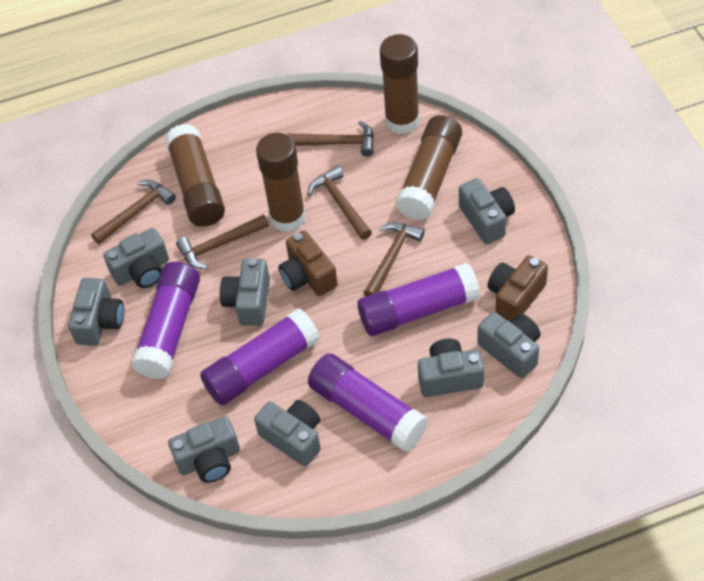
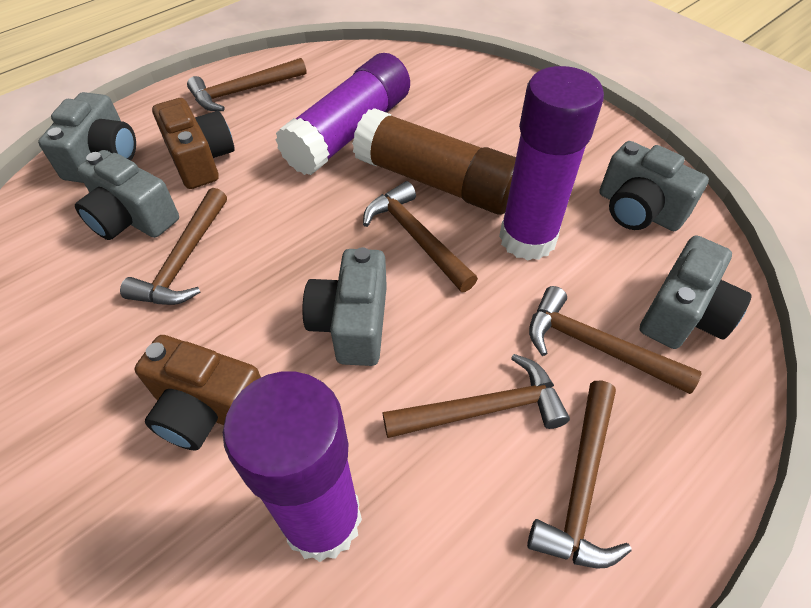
brown glue stick: 4 -> 1
brown hammer: 5 -> 6
grey camera: 8 -> 5
purple glue stick: 4 -> 3

